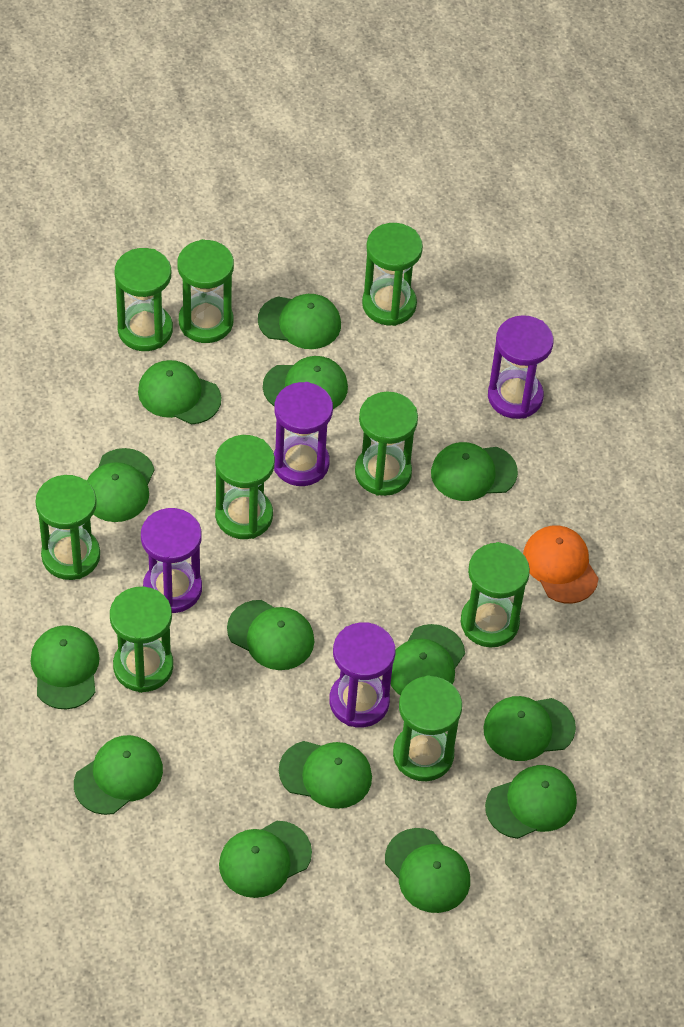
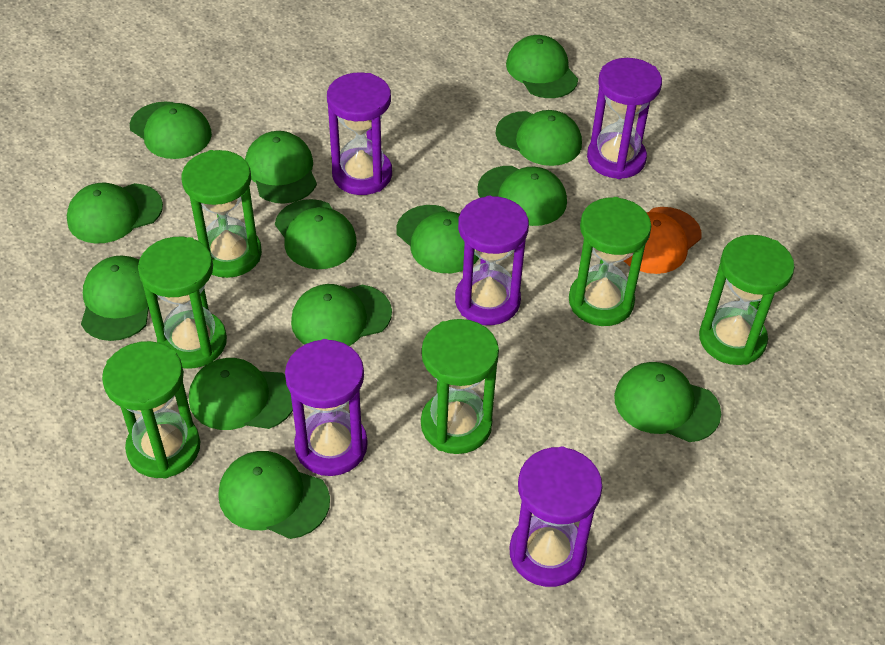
green cap: 14 -> 13
green hourglass: 9 -> 6
purple hourglass: 4 -> 5

